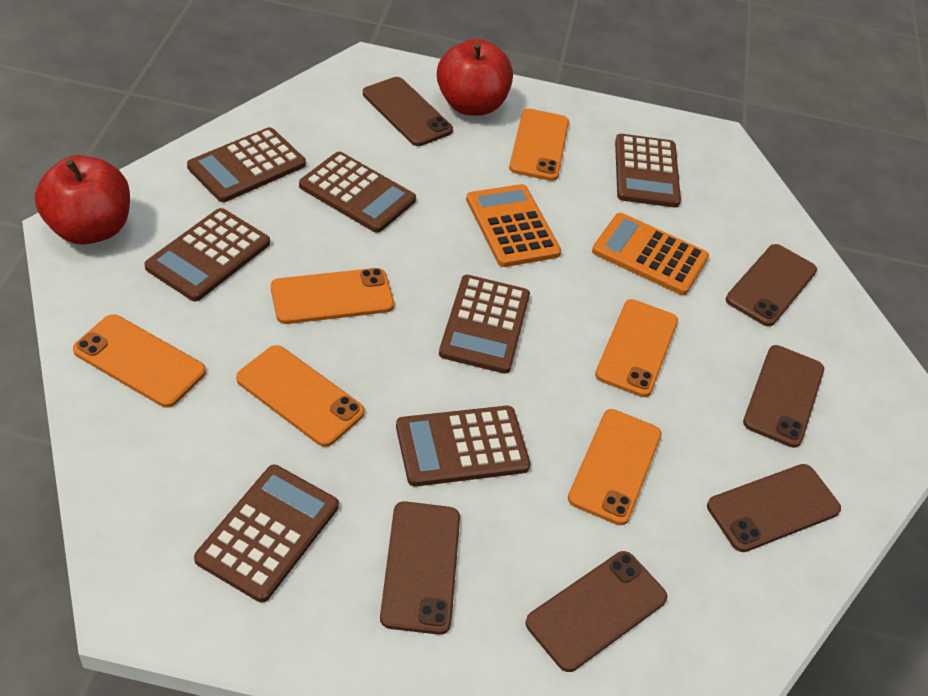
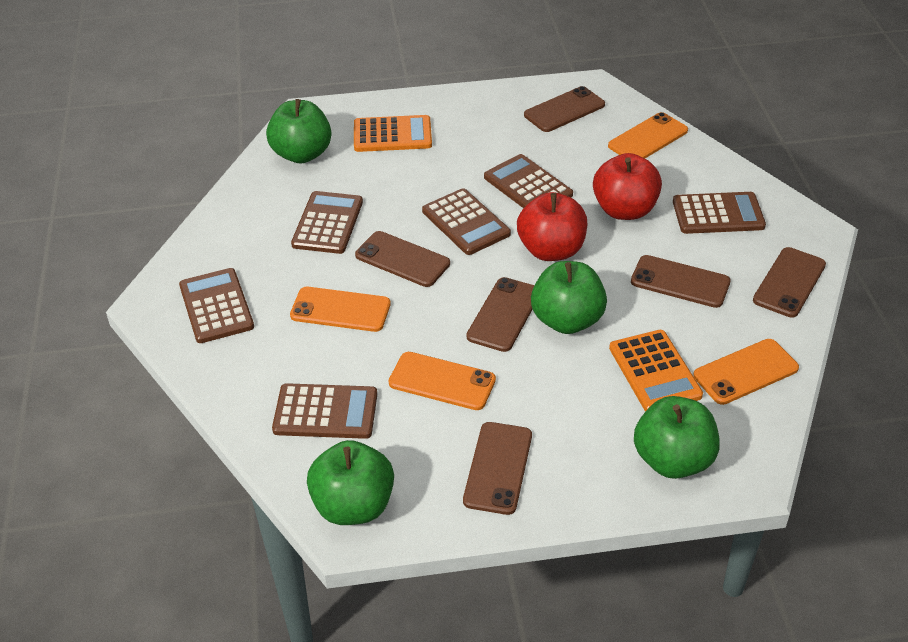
brown calculator: 7 -> 6
green apple: 0 -> 4
orange phone: 6 -> 4

